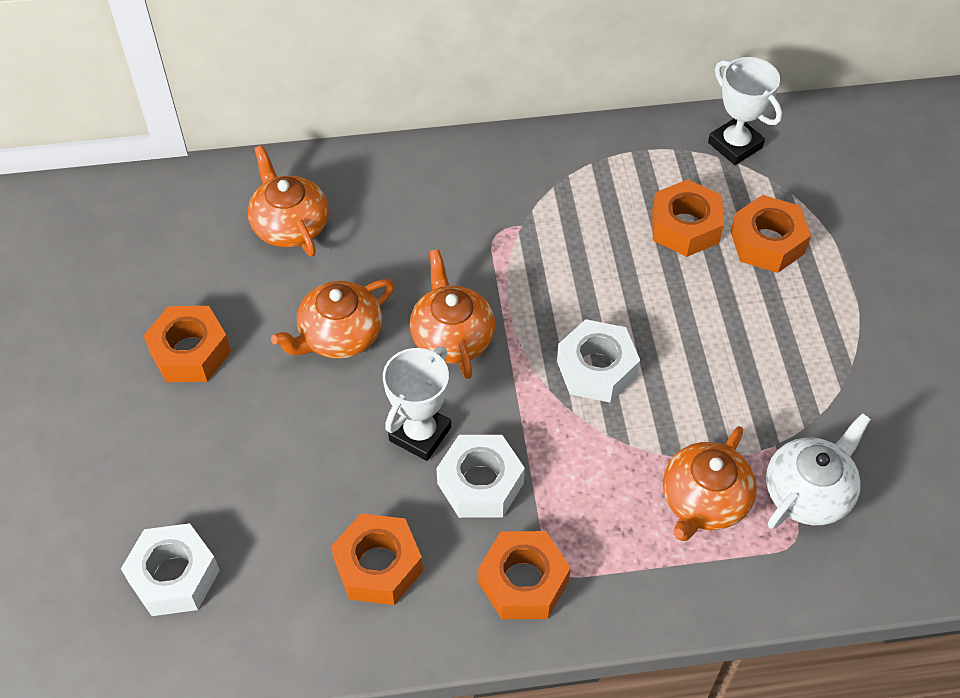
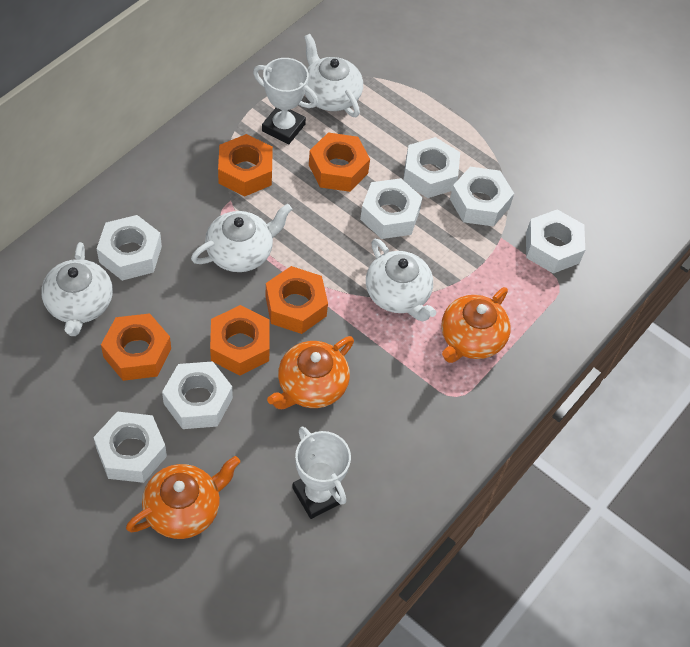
orange teapot: 4 -> 3
white nut: 3 -> 7
white teapot: 1 -> 4

